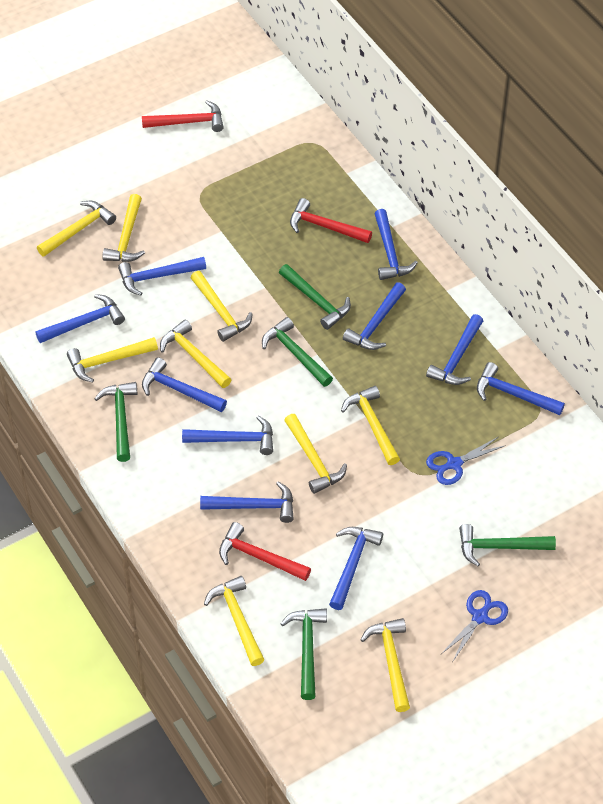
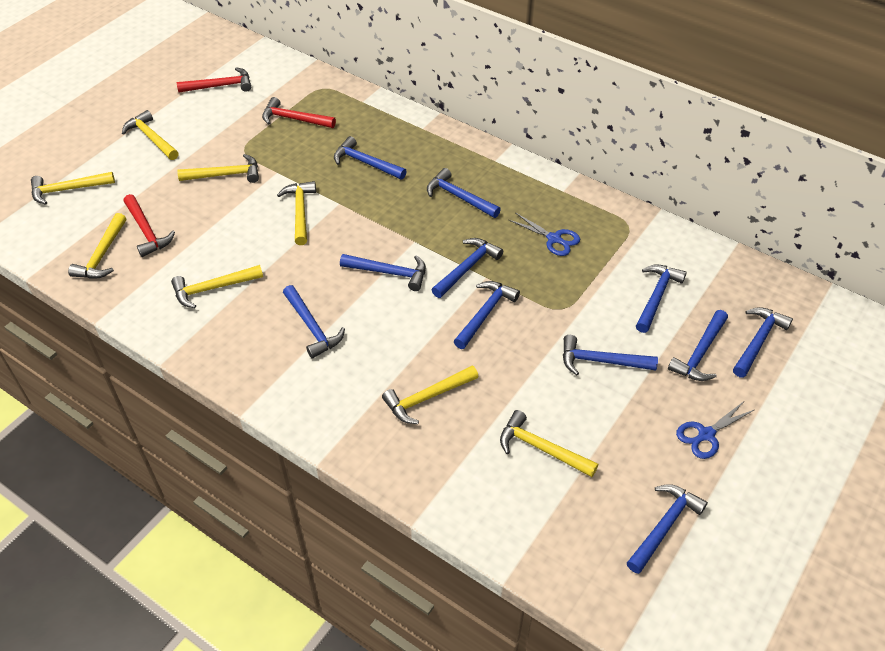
blue hammer: 10 -> 11
green hammer: 5 -> 0
yellow hammer: 9 -> 8

